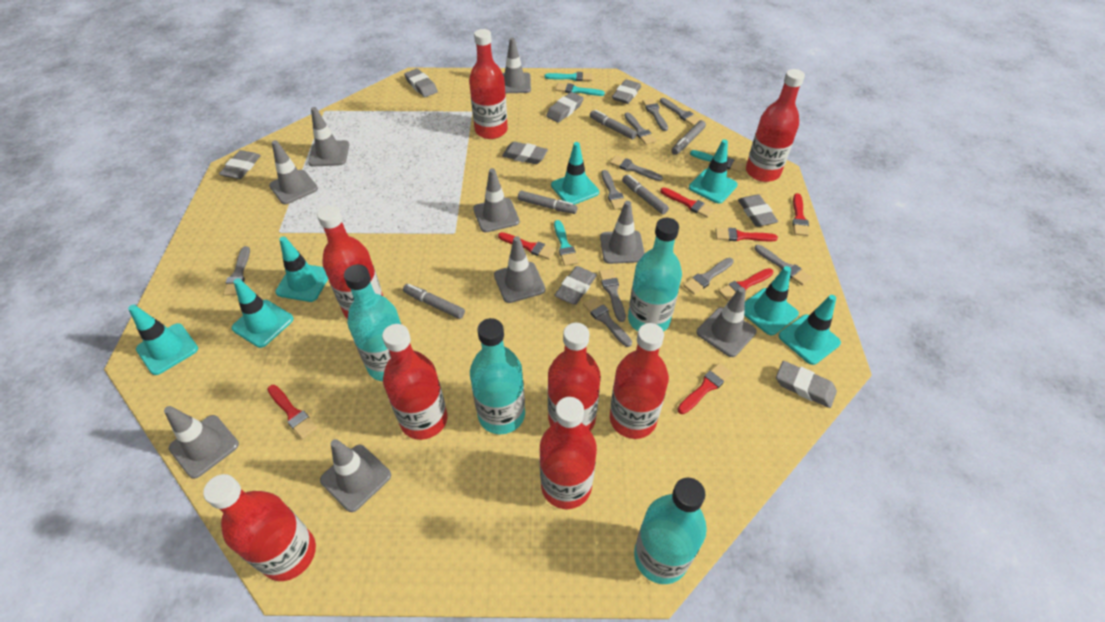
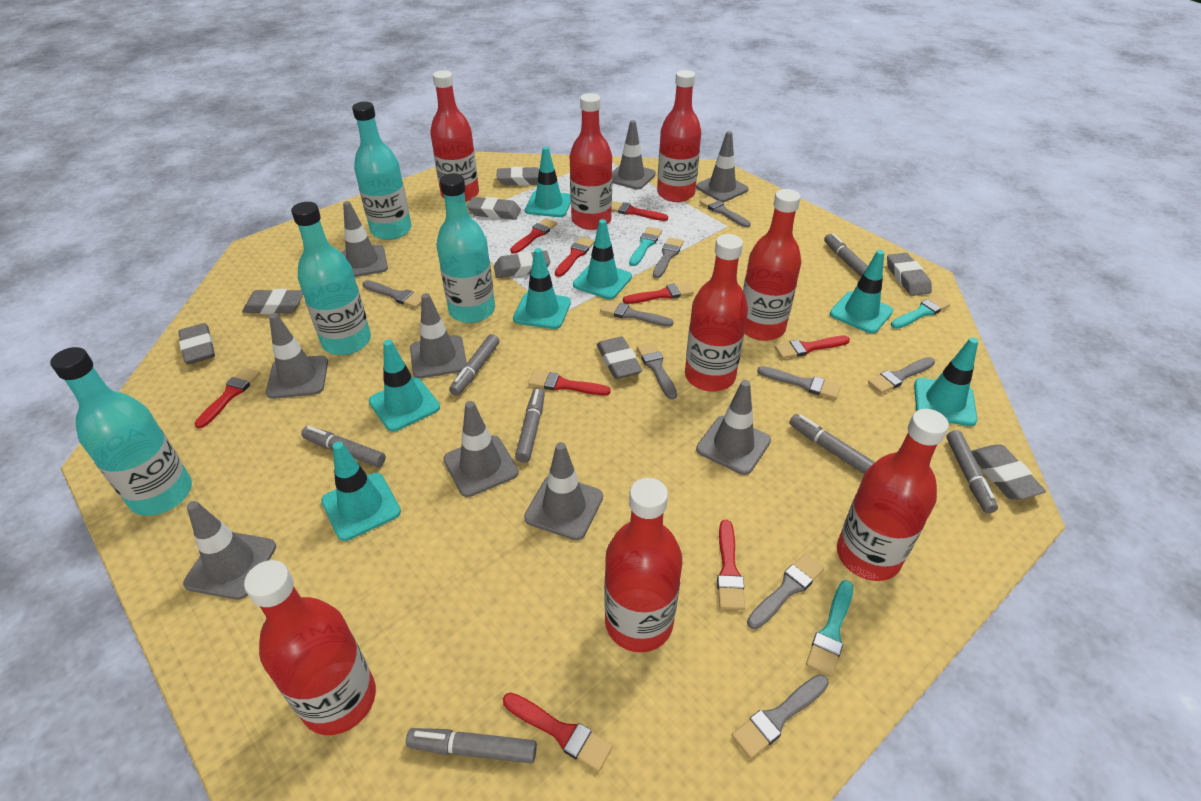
grey brush: 10 -> 9
grey marker: 5 -> 7
red brush: 7 -> 9
turquoise brush: 4 -> 3

